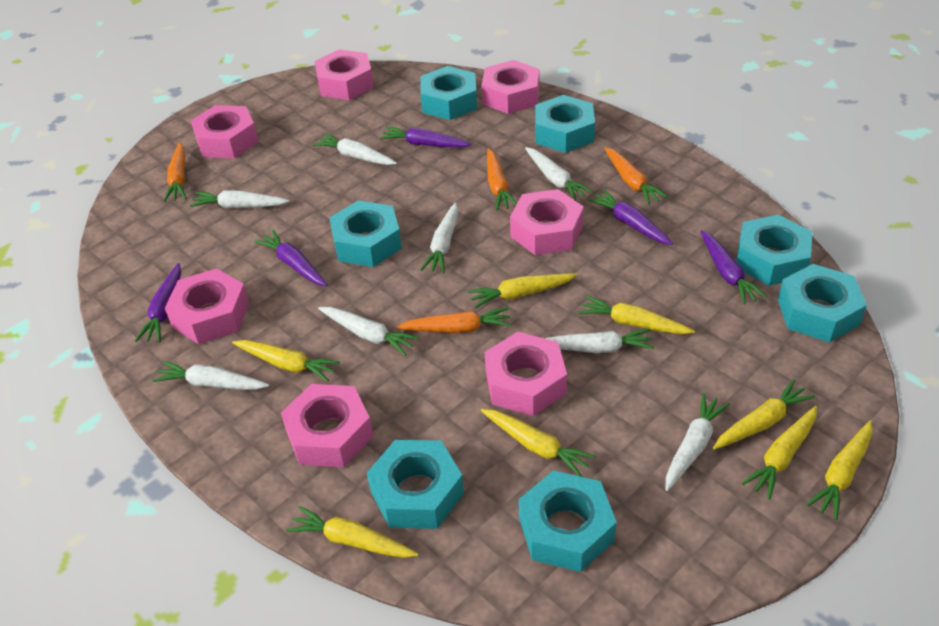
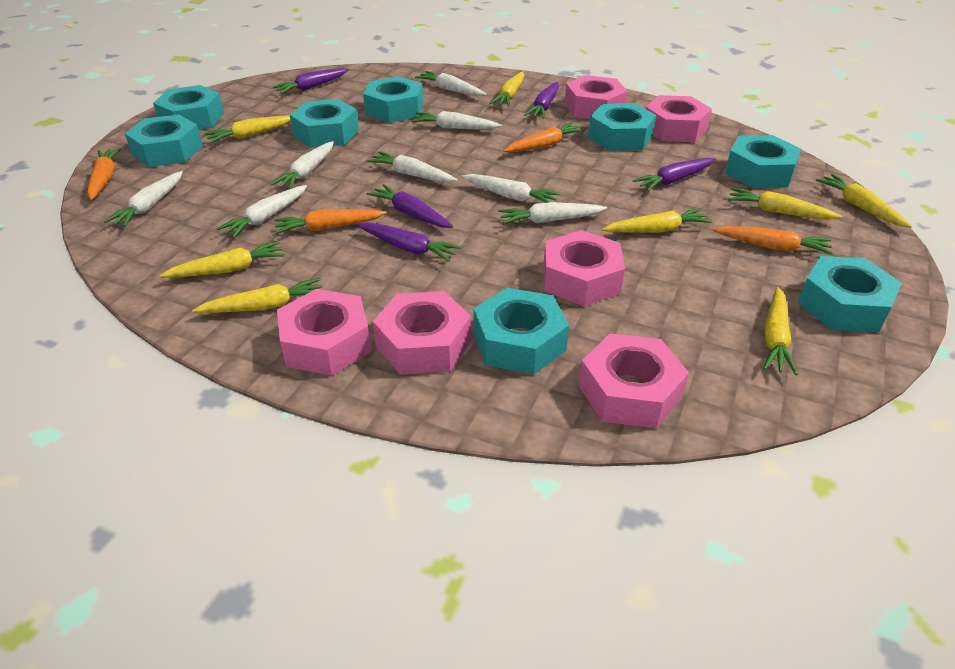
pink nut: 7 -> 6
turquoise nut: 7 -> 8

